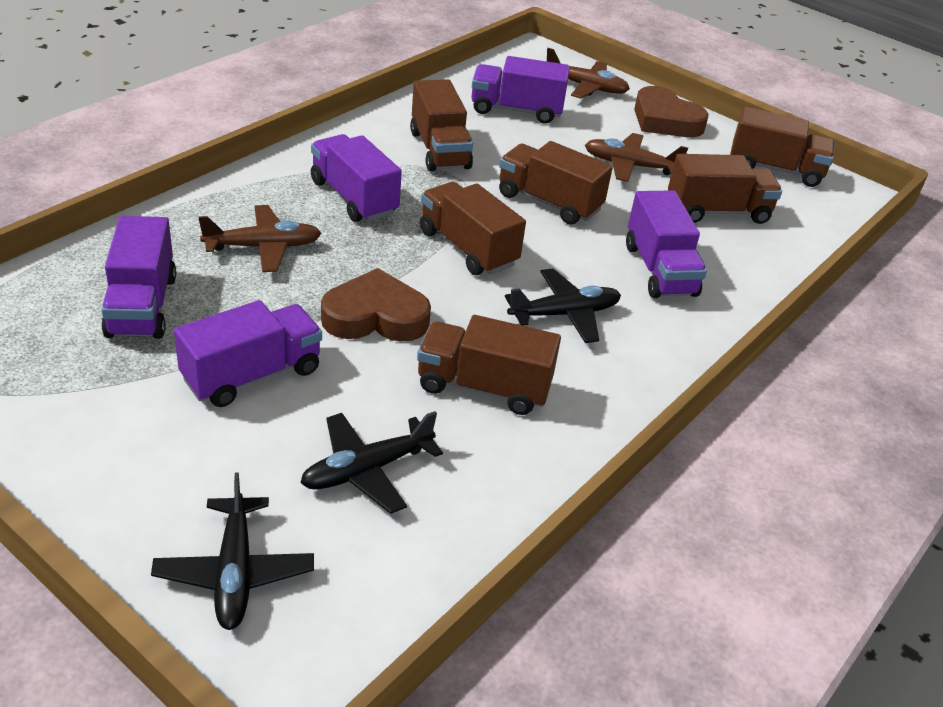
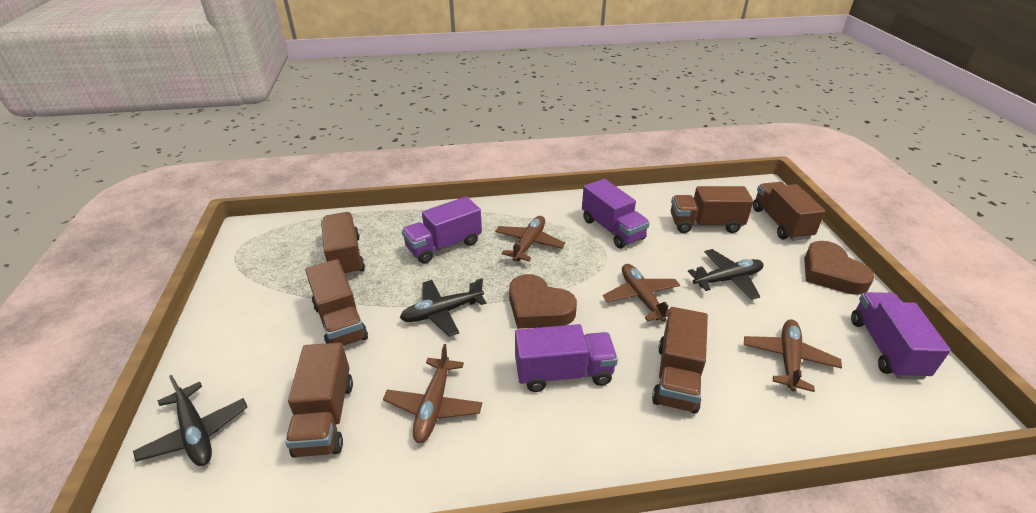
brown plane: 3 -> 4
purple truck: 5 -> 4

